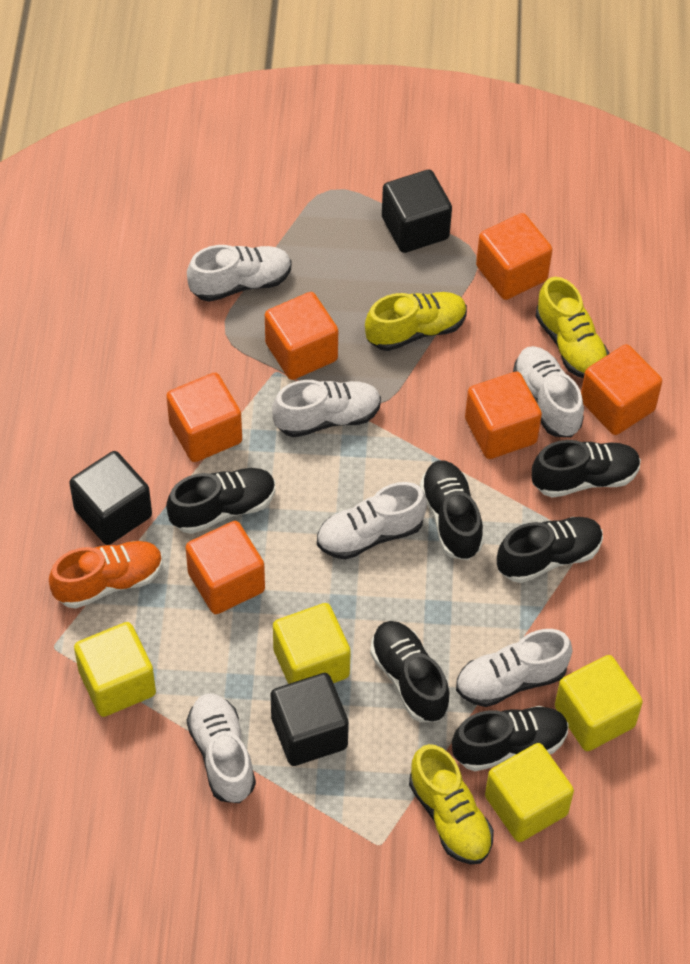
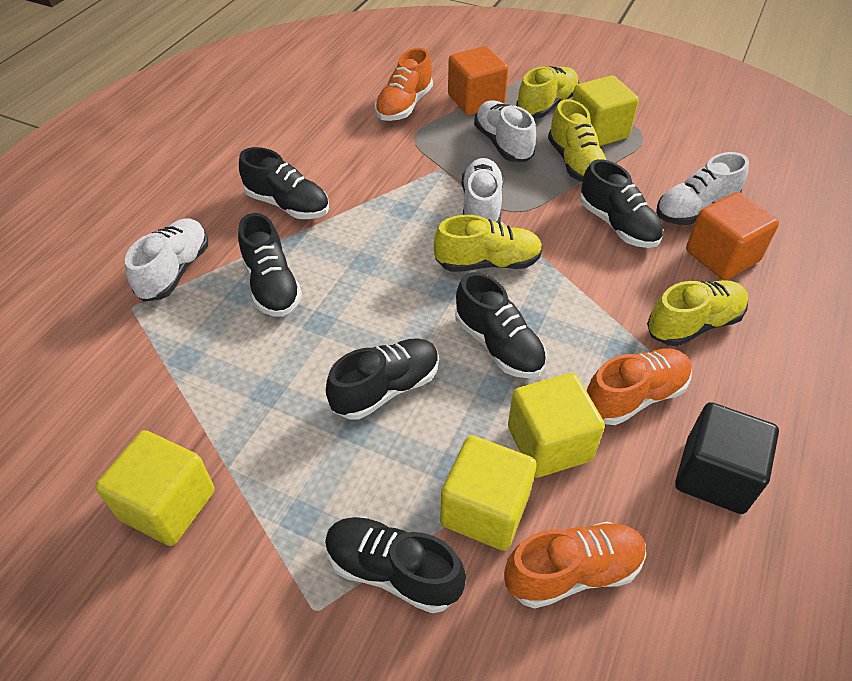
black cube: 3 -> 1
orange cube: 6 -> 2
orange shoe: 1 -> 3
white shoe: 6 -> 4
yellow shoe: 3 -> 4

